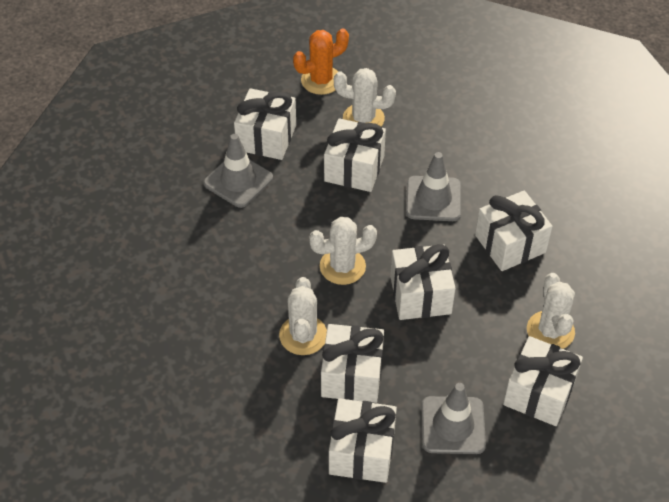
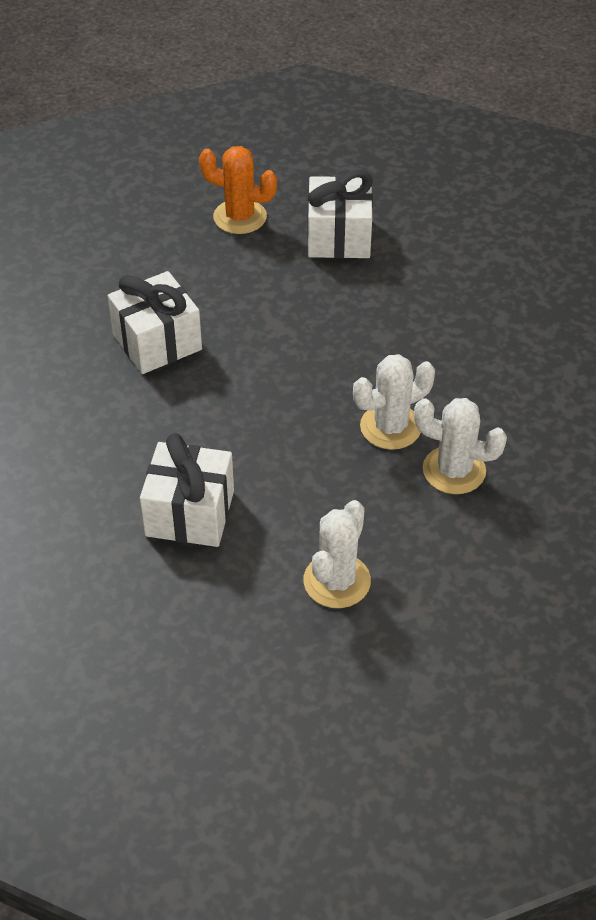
grey traffic cone: 3 -> 0
white cactus: 4 -> 3
white gift: 7 -> 3

